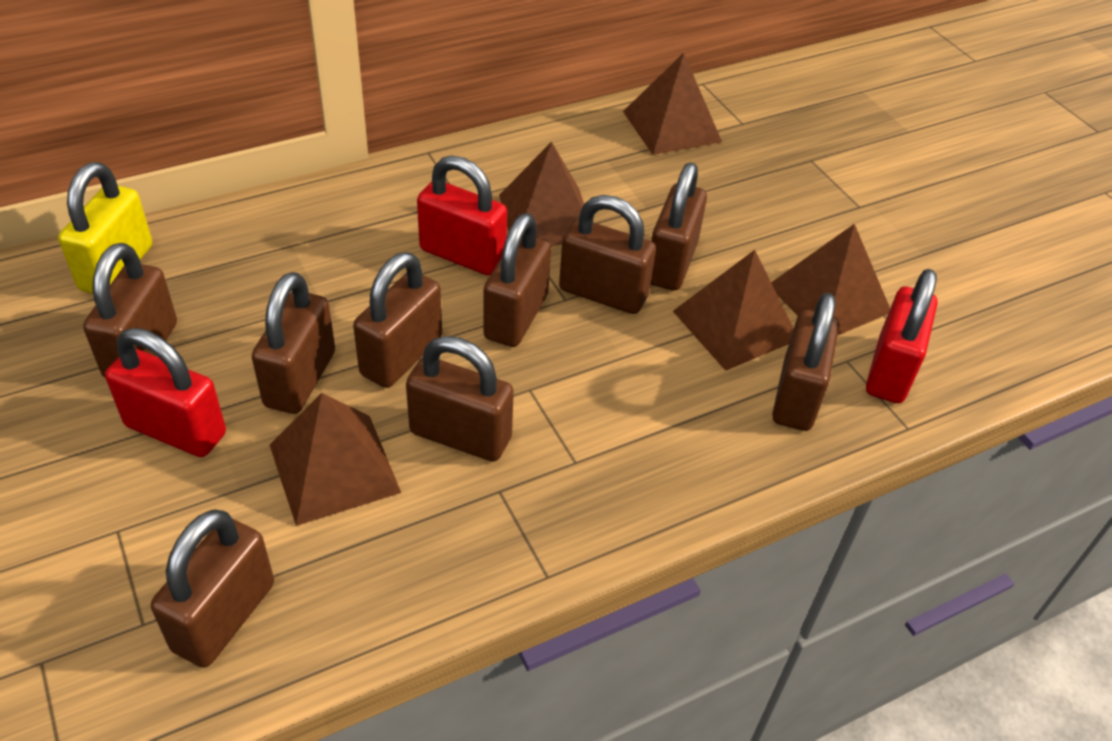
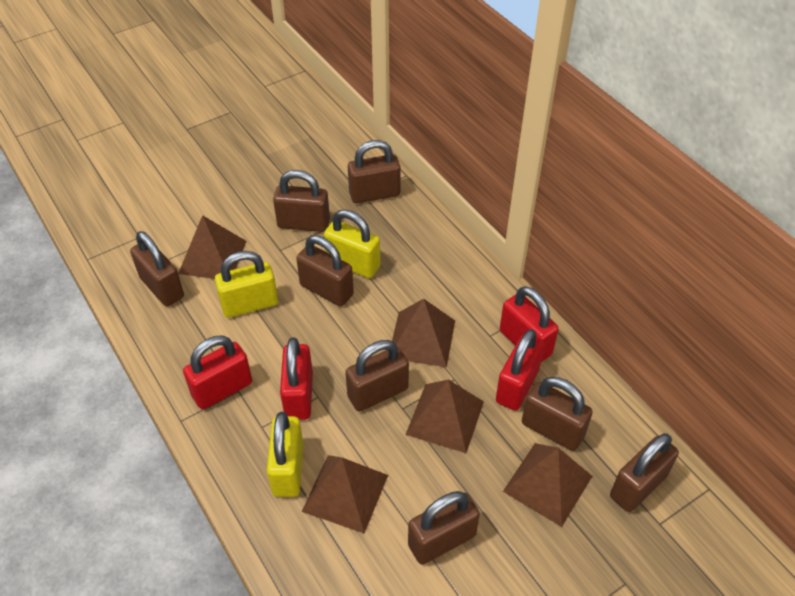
brown padlock: 9 -> 8
red padlock: 3 -> 4
yellow padlock: 1 -> 3

